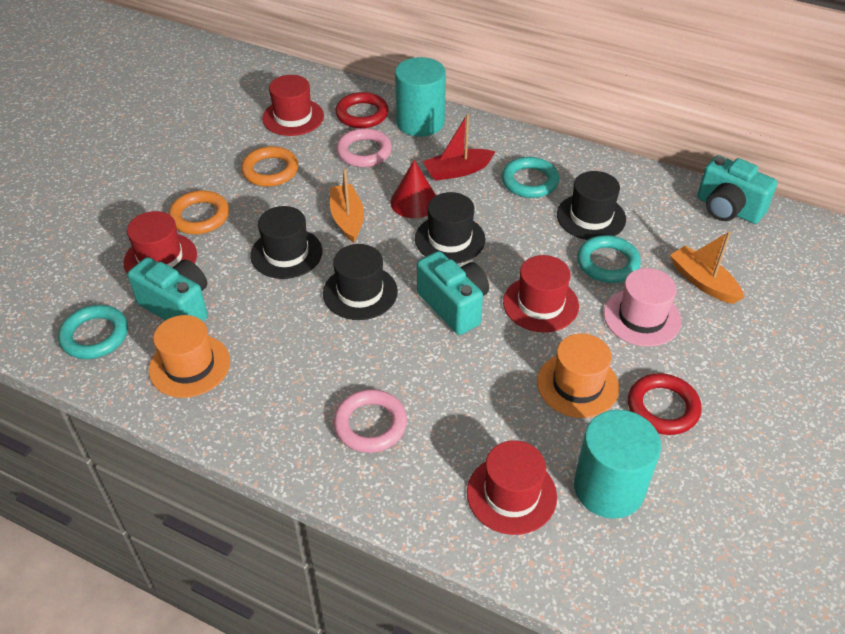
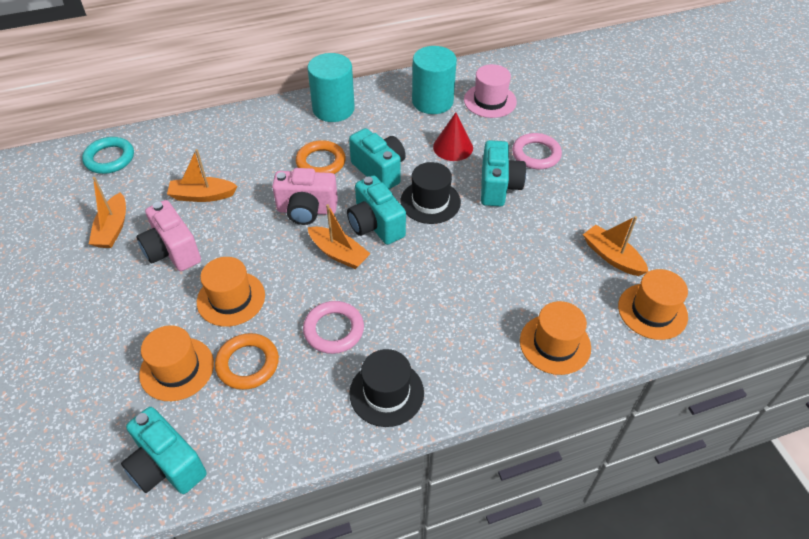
black hat: 4 -> 2
orange boat: 2 -> 4
orange hat: 2 -> 4
pink camera: 0 -> 2
red boat: 1 -> 0
red hat: 4 -> 0
red ring: 2 -> 0
turquoise camera: 3 -> 4
turquoise ring: 3 -> 1

